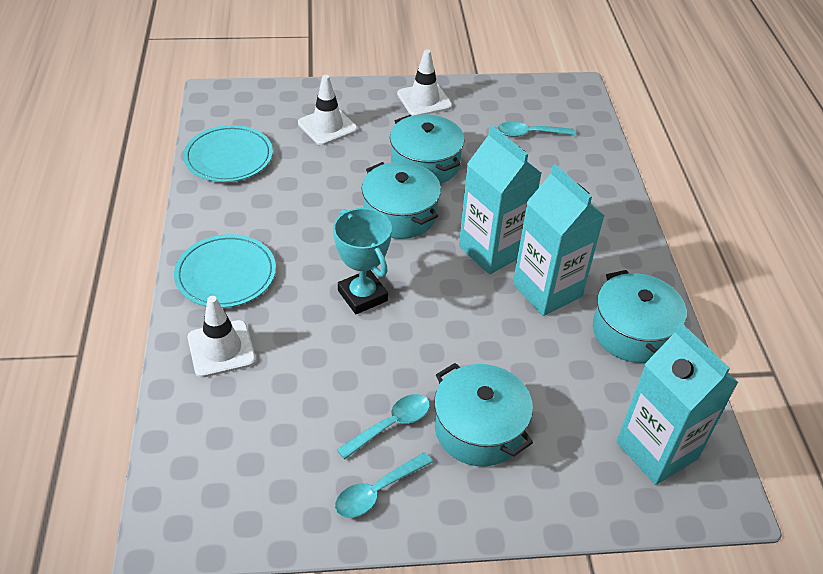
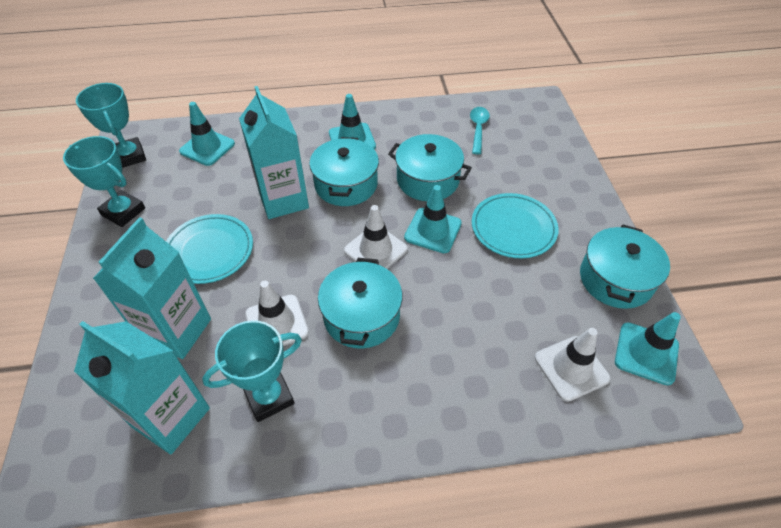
turquoise spoon: 3 -> 1
turquoise traffic cone: 0 -> 4
turquoise trophy: 1 -> 3

